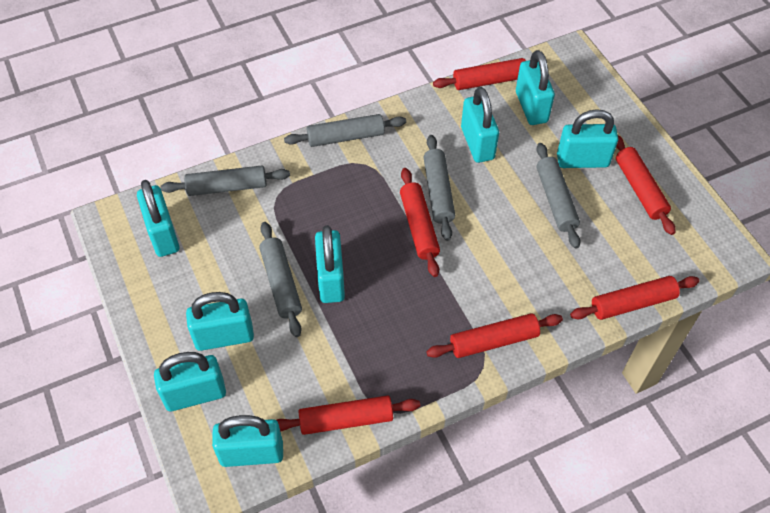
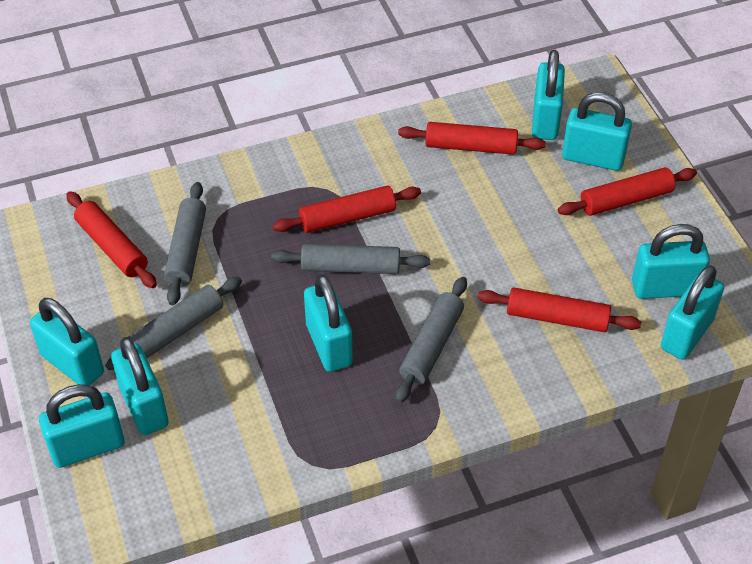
grey rolling pin: 5 -> 4
red rolling pin: 6 -> 5

